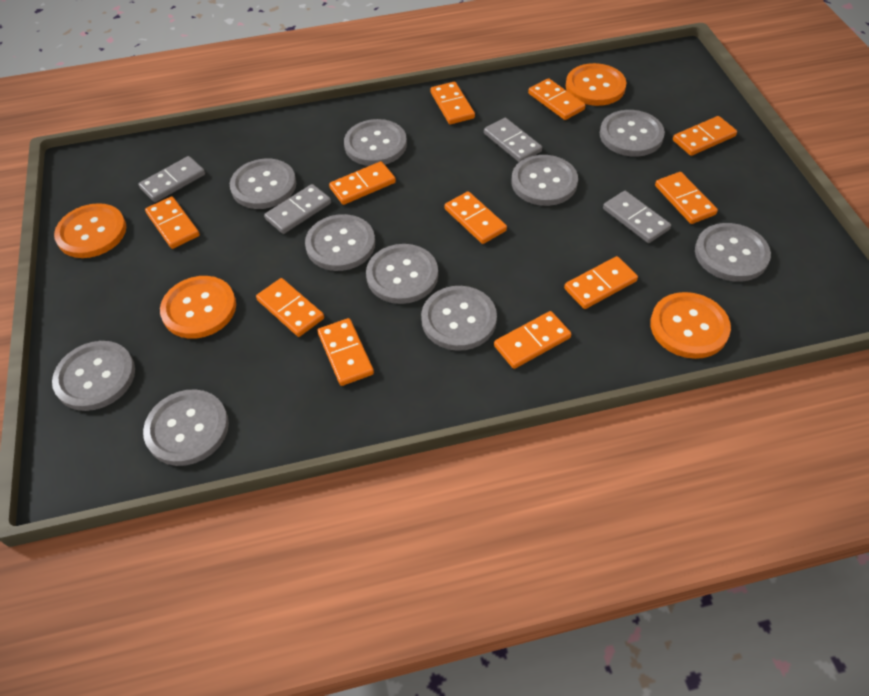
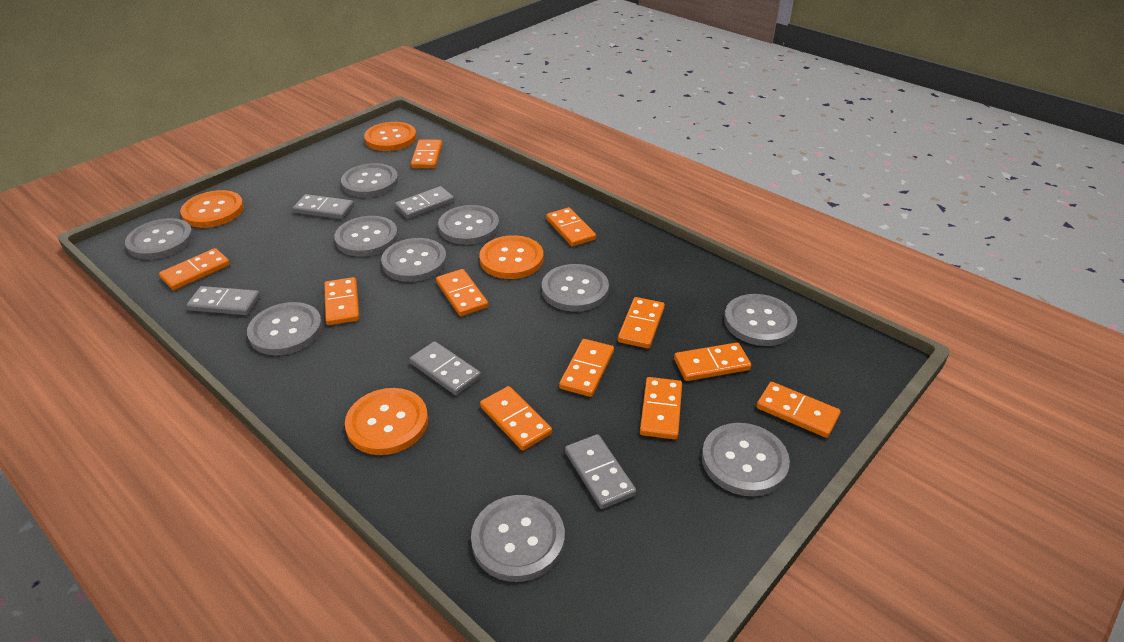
grey domino: 4 -> 5

